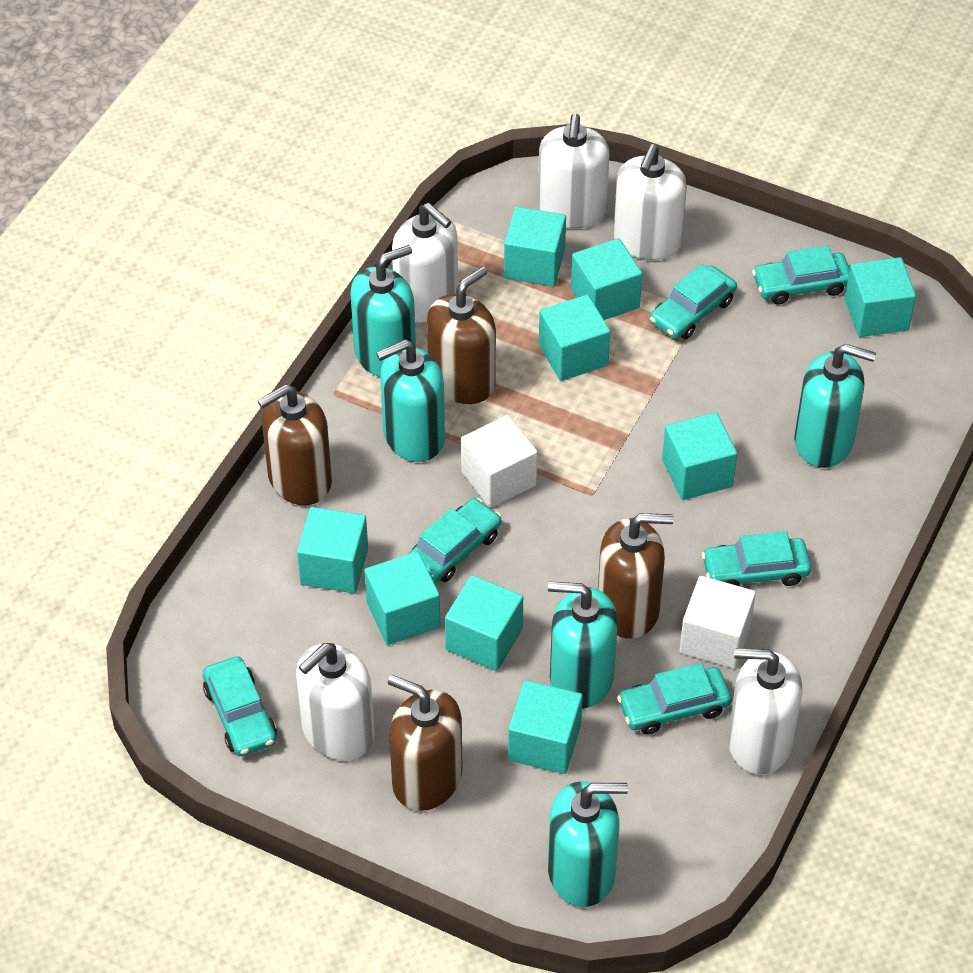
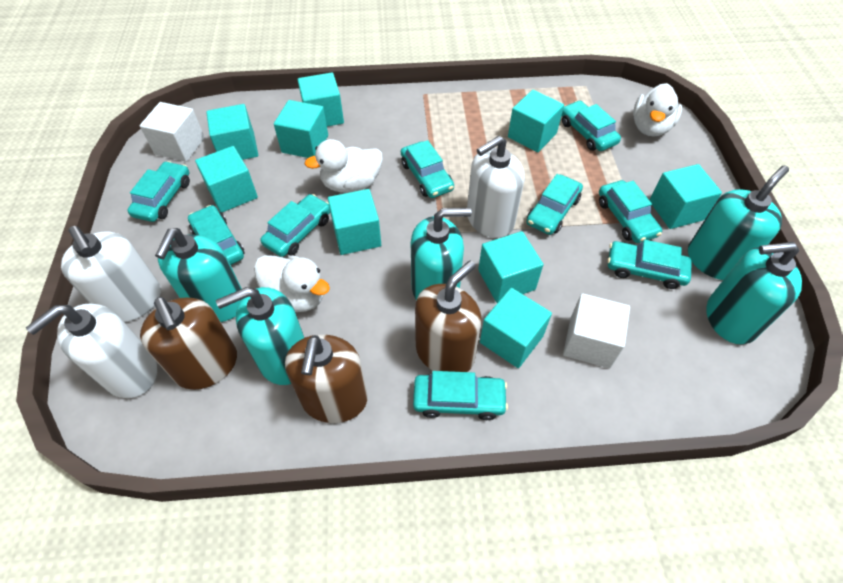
brown soap dispenser: 4 -> 3
turquoise car: 6 -> 9
white duck: 0 -> 3
white soap dispenser: 5 -> 3

